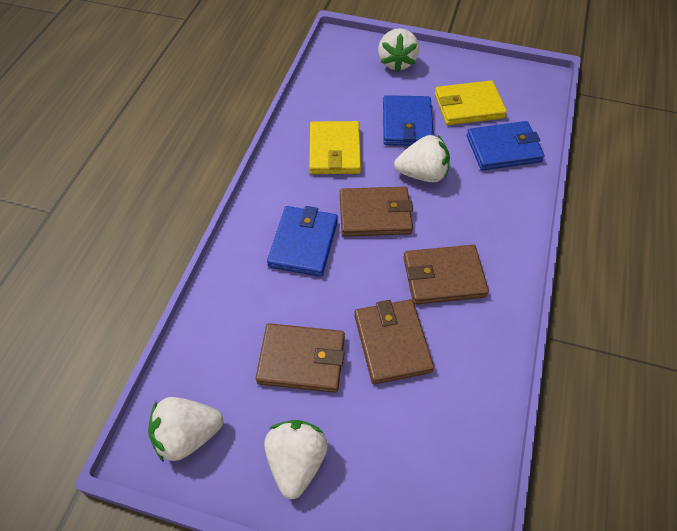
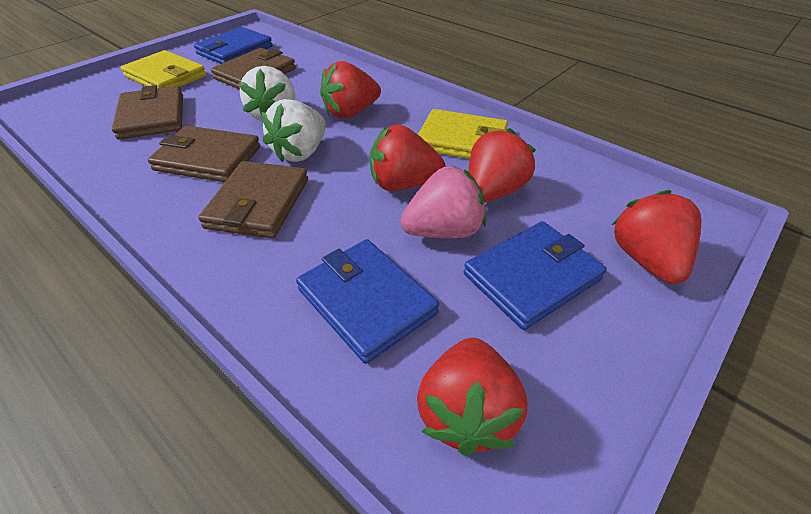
pink strawberry: 0 -> 1
red strawberry: 0 -> 5
white strawberry: 4 -> 2

